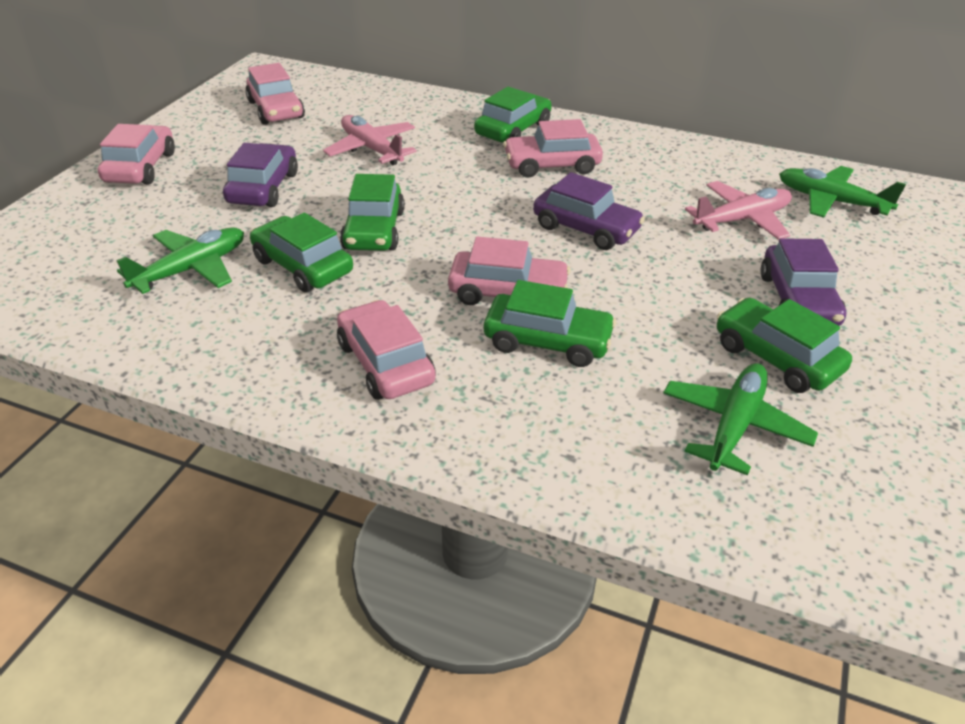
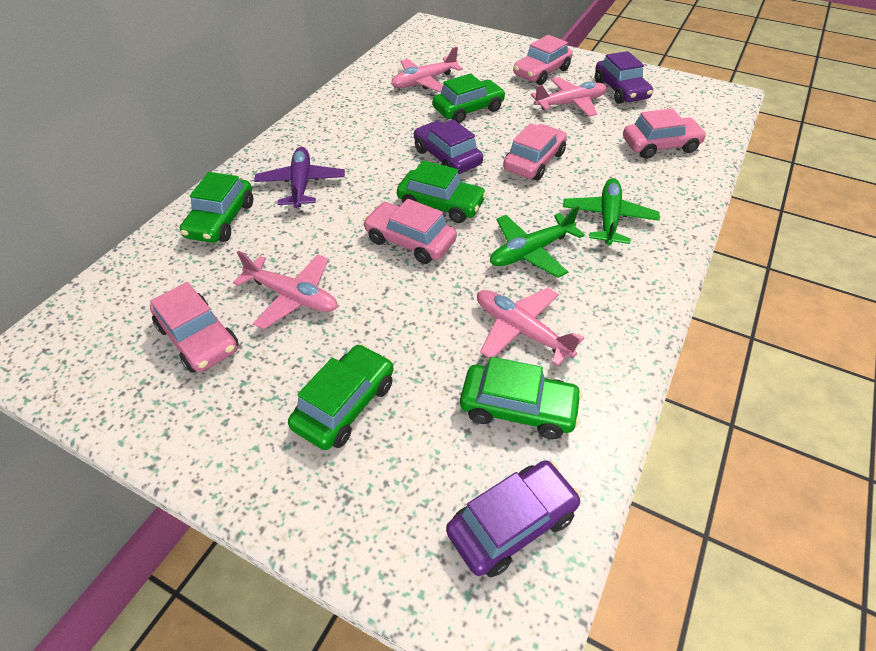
green plane: 3 -> 2
pink plane: 2 -> 4
purple plane: 0 -> 1

